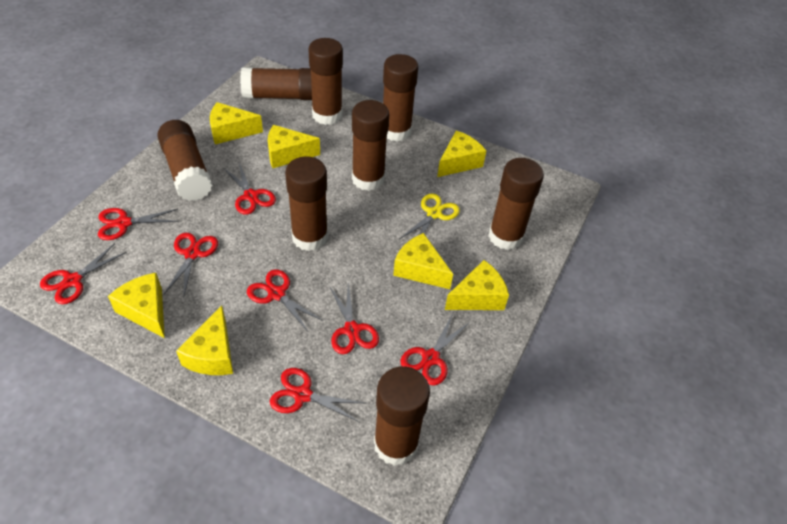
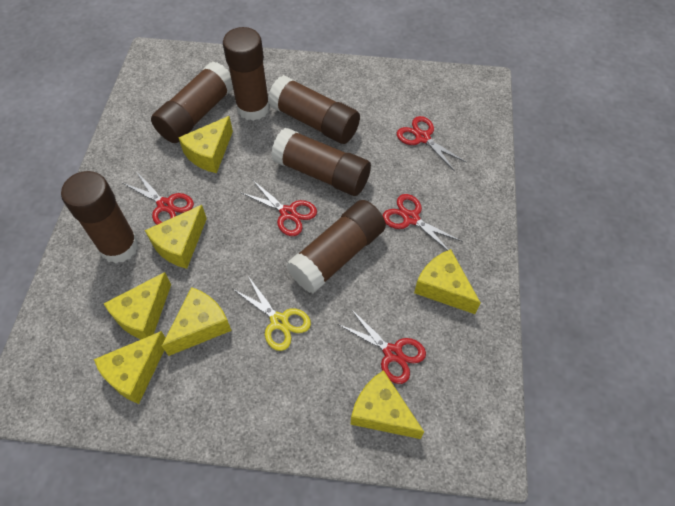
brown glue stick: 8 -> 6
red scissors: 8 -> 5

